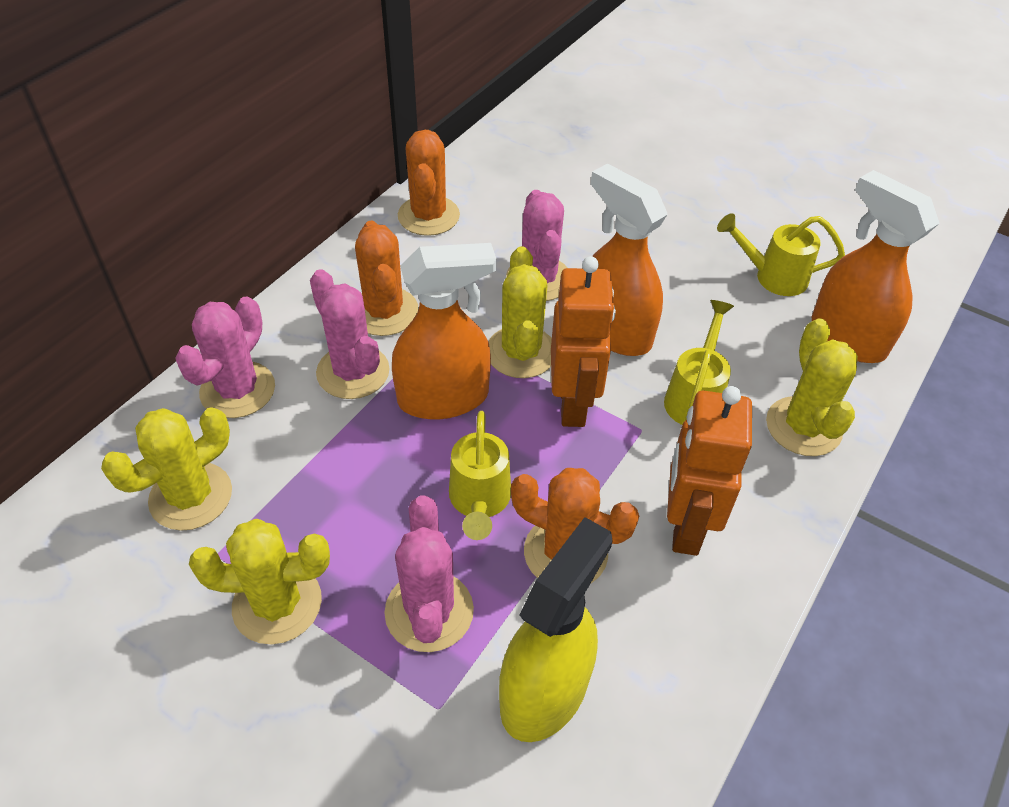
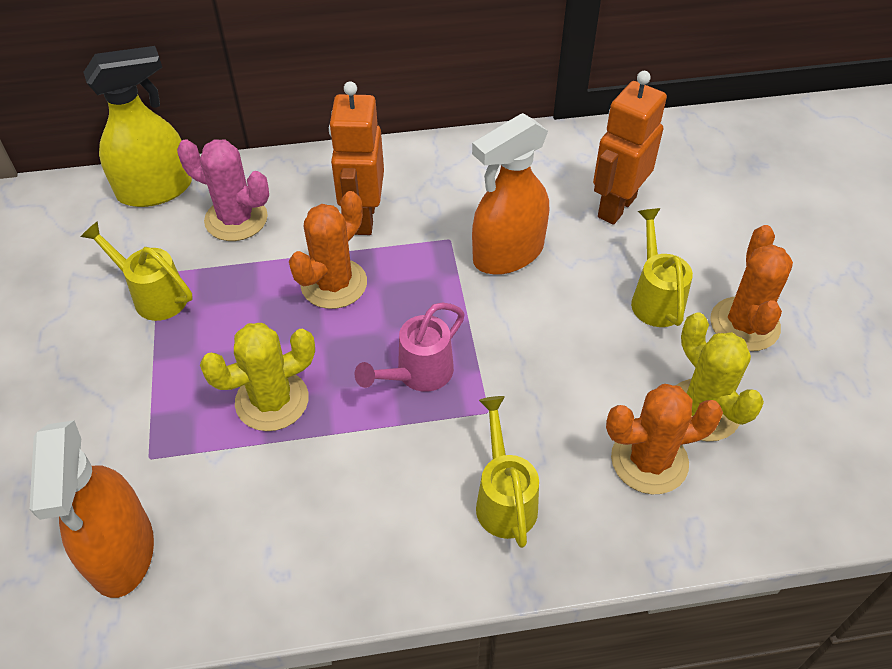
orange spray bottle: 3 -> 2
pink cactus: 4 -> 1
pink watering can: 0 -> 1
yellow cactus: 4 -> 2

